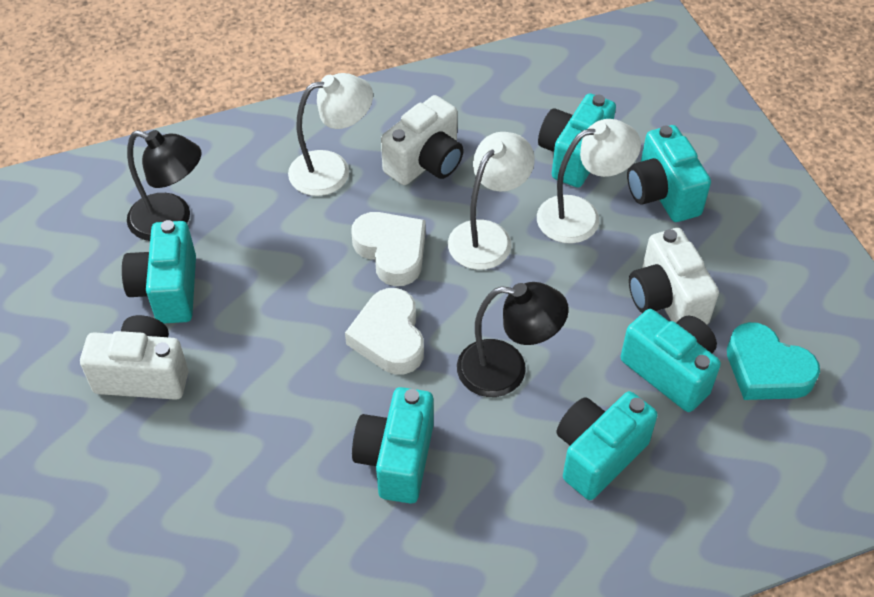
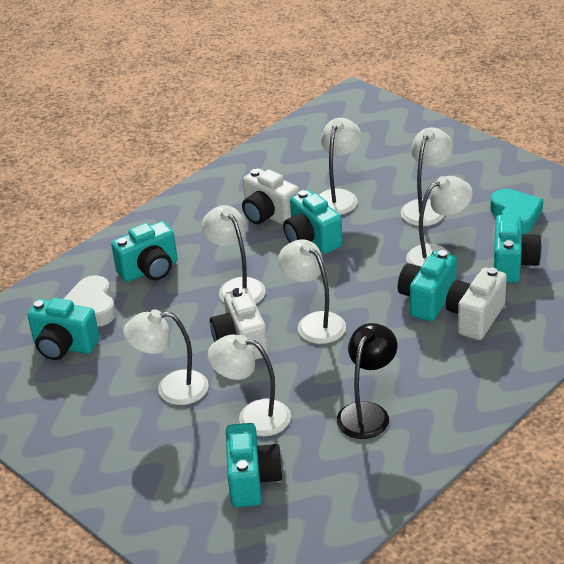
black lamp: 2 -> 1
white heart: 2 -> 1
white lamp: 3 -> 7

